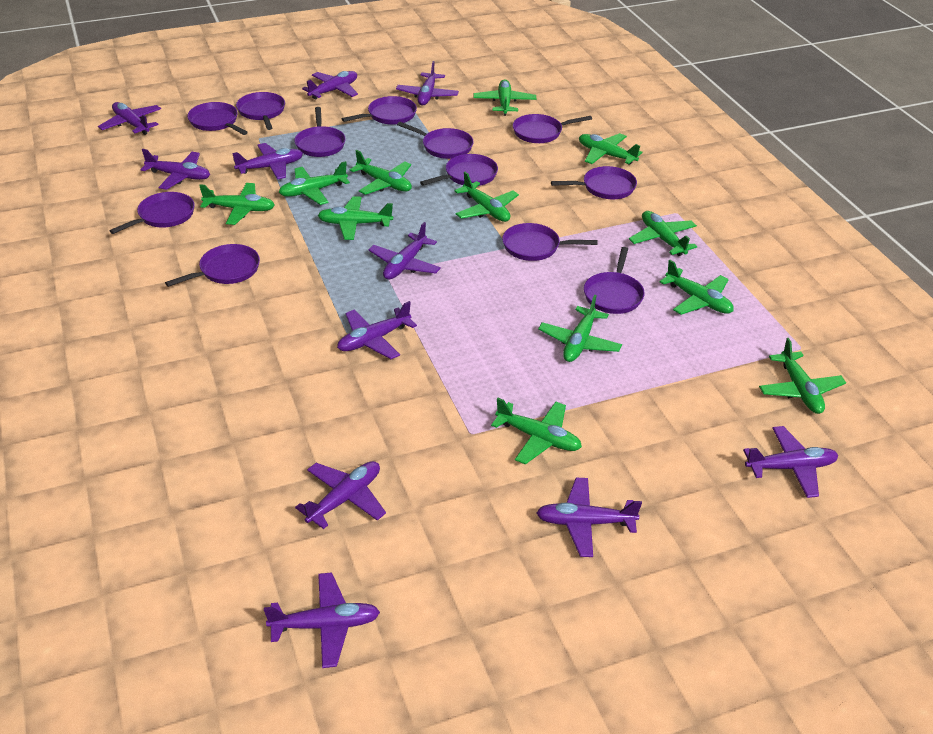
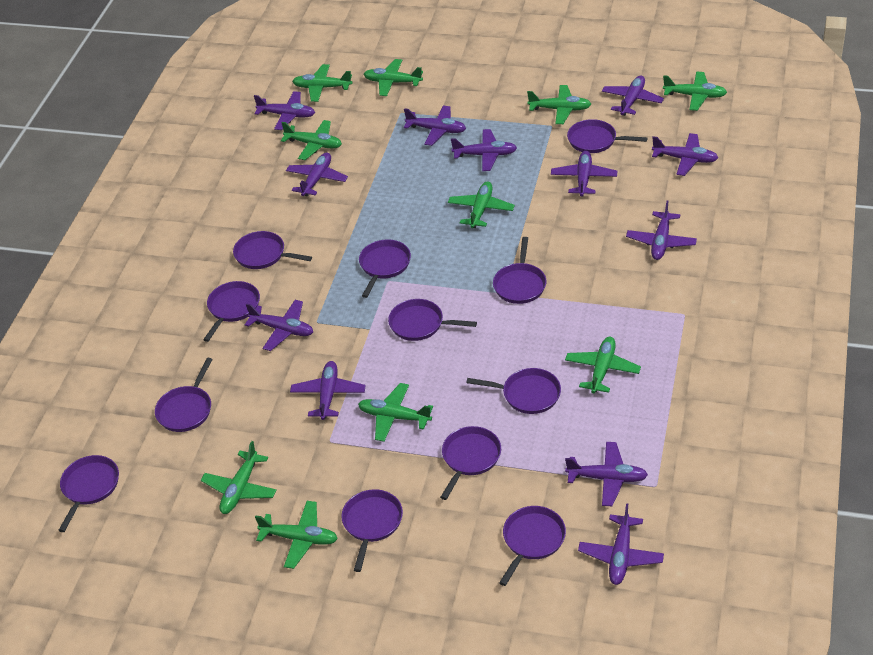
green plane: 12 -> 10
purple plane: 11 -> 12

